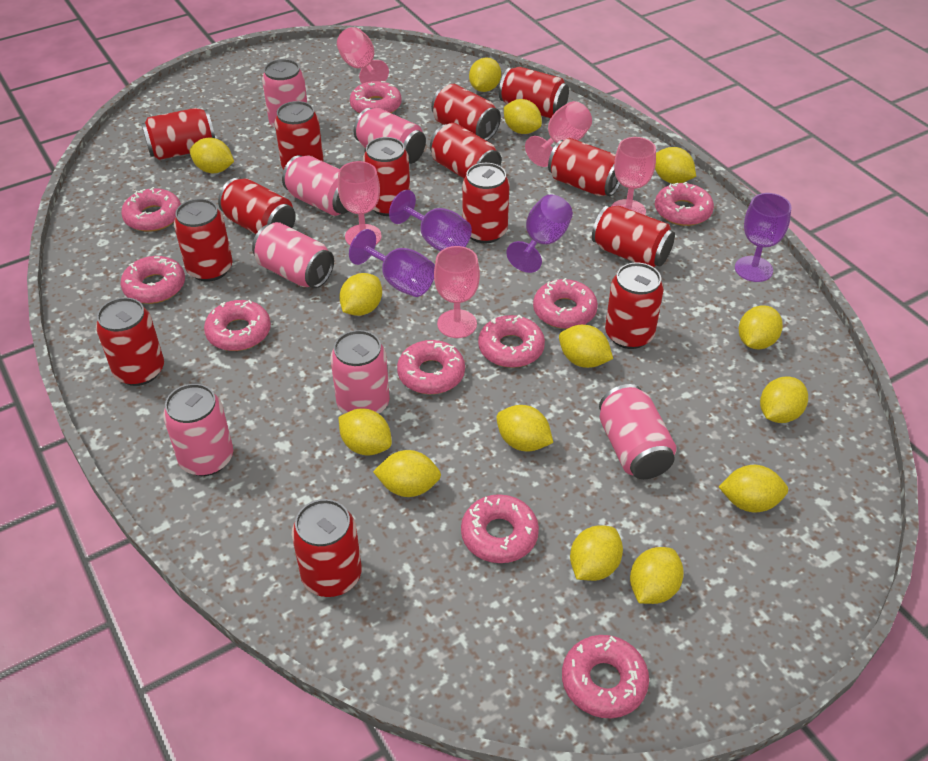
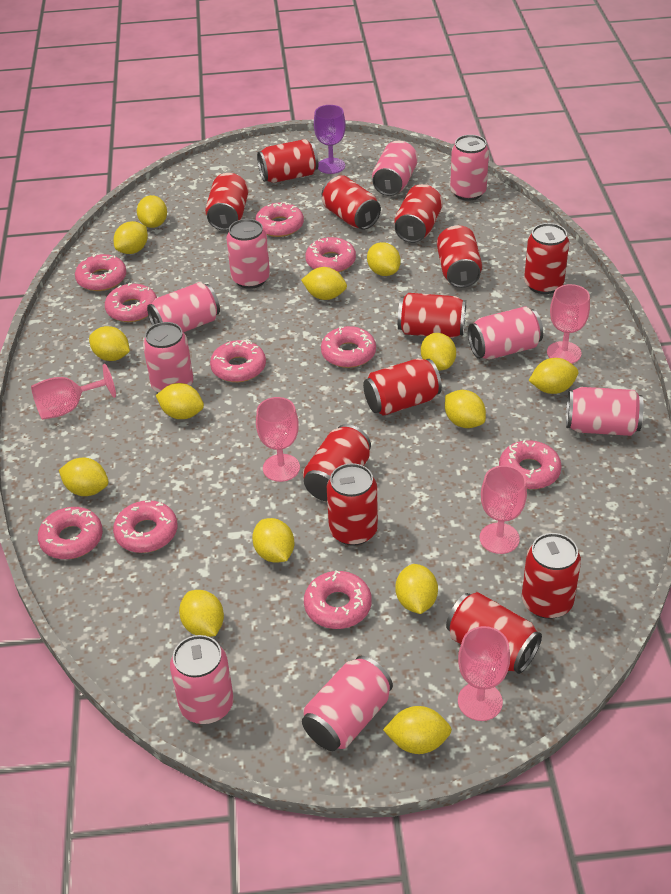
pink can: 7 -> 9
purple goblet: 4 -> 1
red can: 14 -> 12

